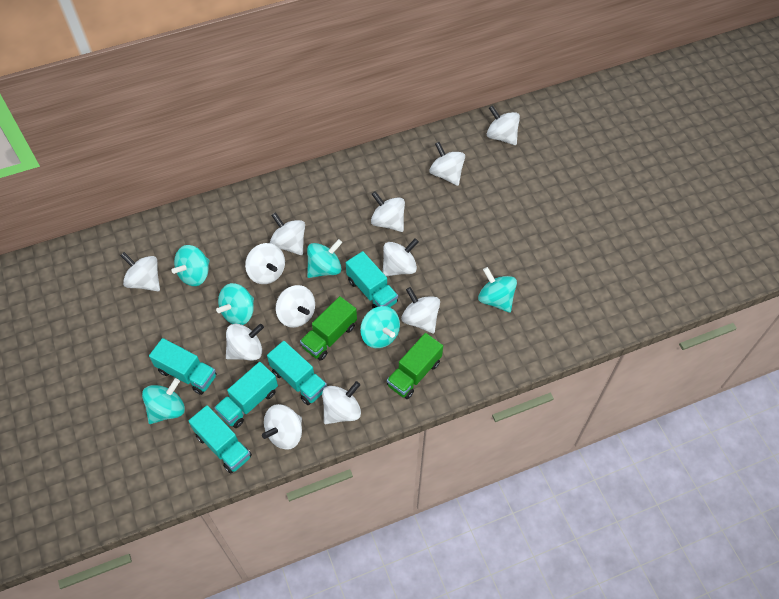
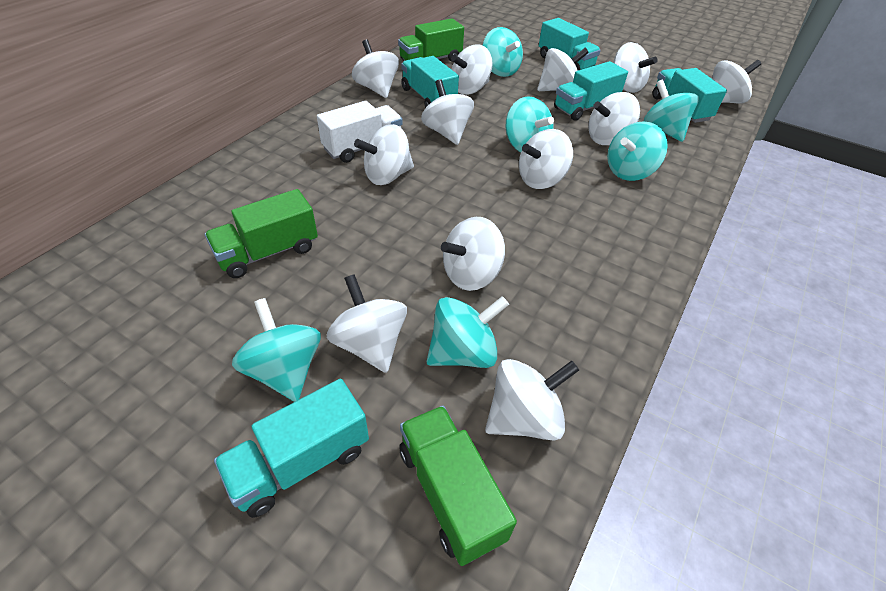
green truck: 2 -> 3
white truck: 0 -> 1

